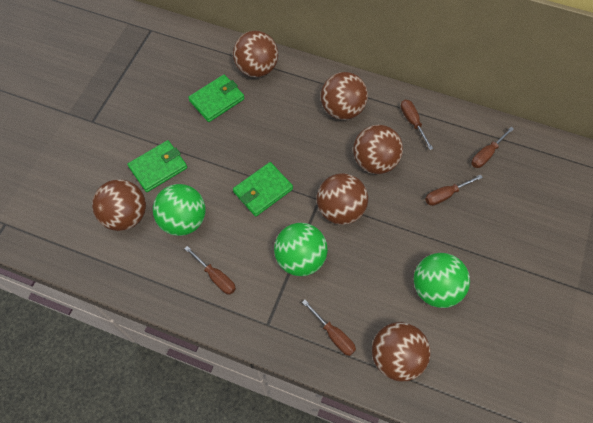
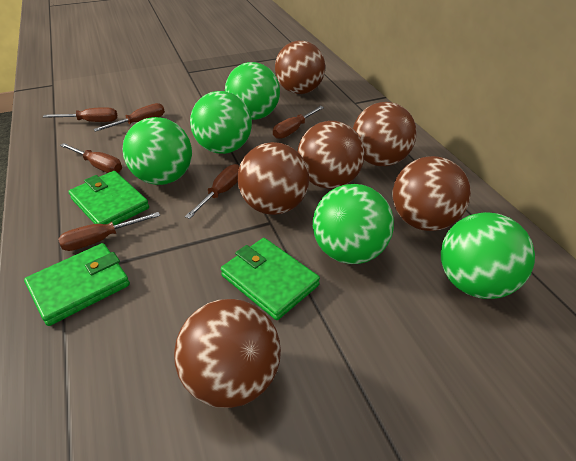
brown screwdriver: 5 -> 6
green ball: 3 -> 5

